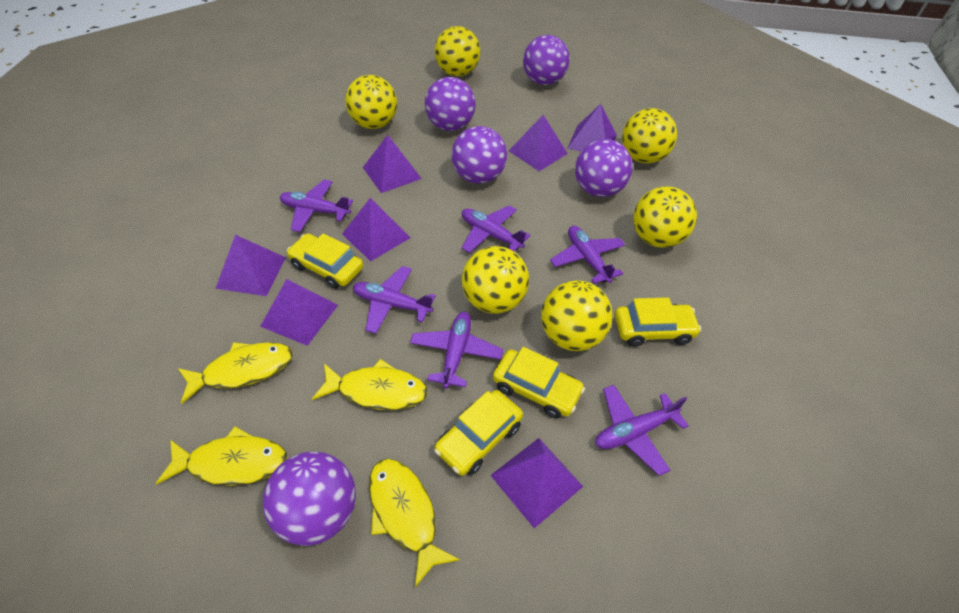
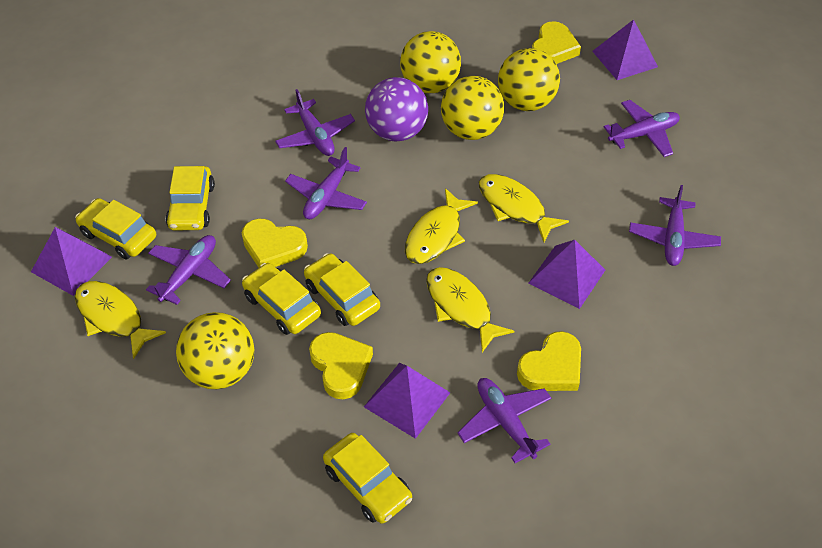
purple ball: 5 -> 1
purple pyramid: 7 -> 4
yellow ball: 6 -> 4
yellow car: 4 -> 5
yellow heart: 0 -> 4

